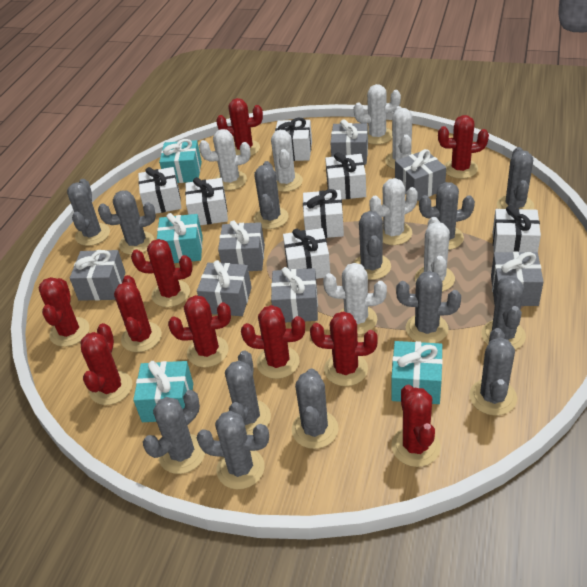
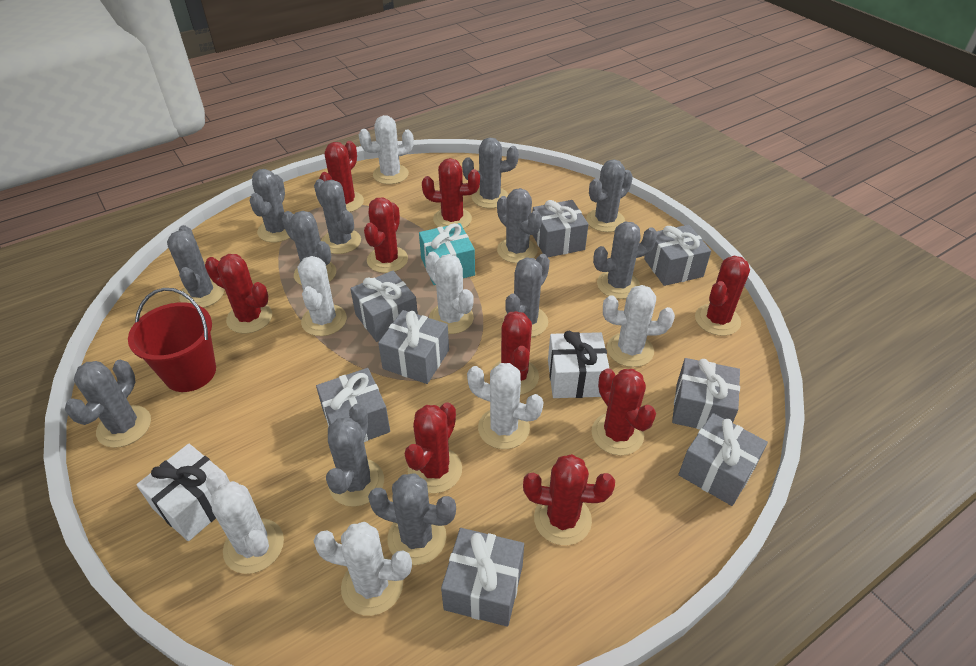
grey cactus: 13 -> 12
grey gift: 7 -> 8
red bucket: 0 -> 1
red cactus: 10 -> 9
turquoise gift: 4 -> 1
white gift: 7 -> 2

